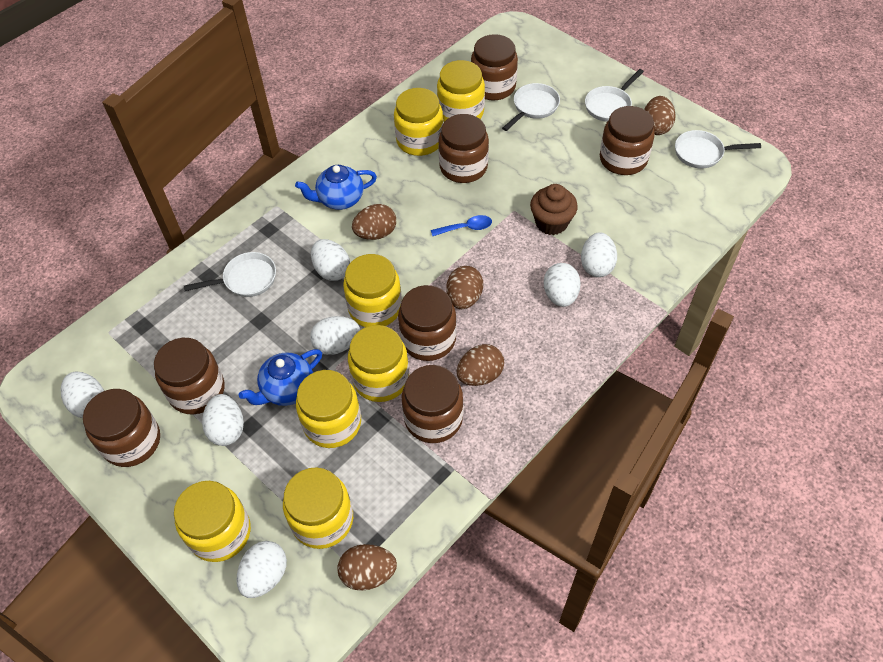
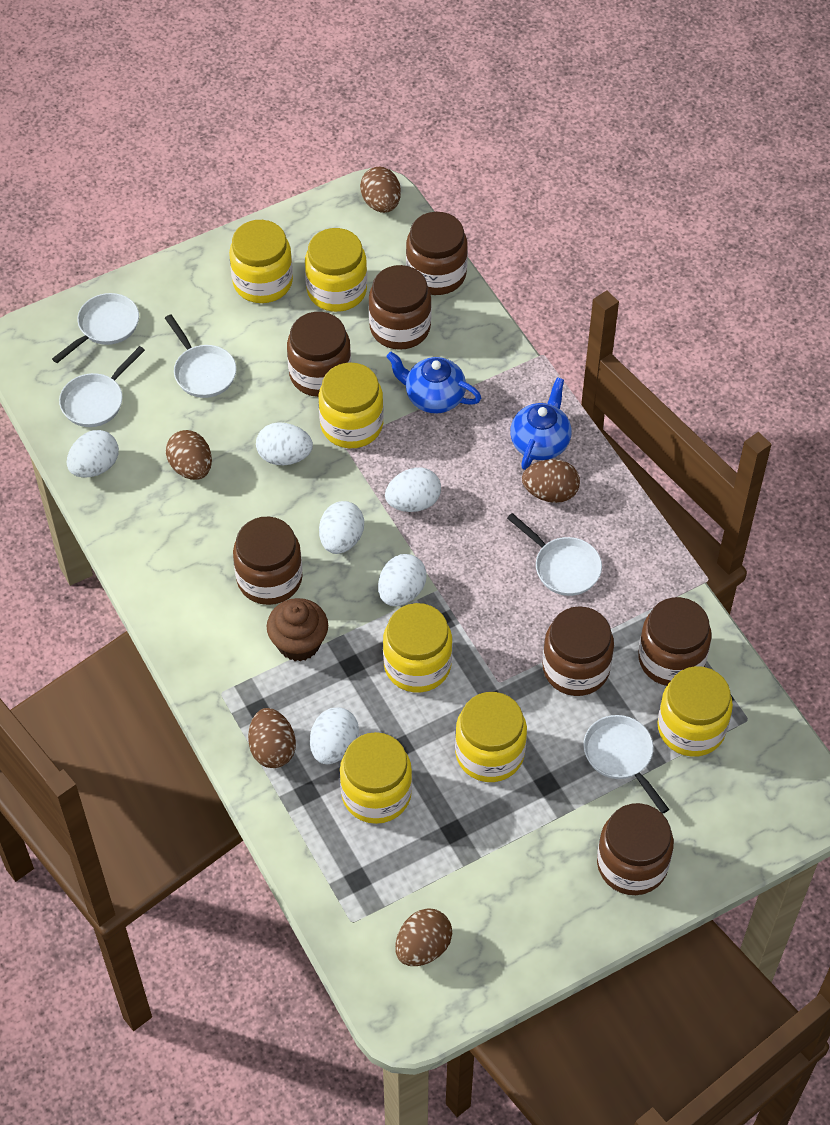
blue spoon: 1 -> 0
white egg: 7 -> 6
white pan: 4 -> 5

